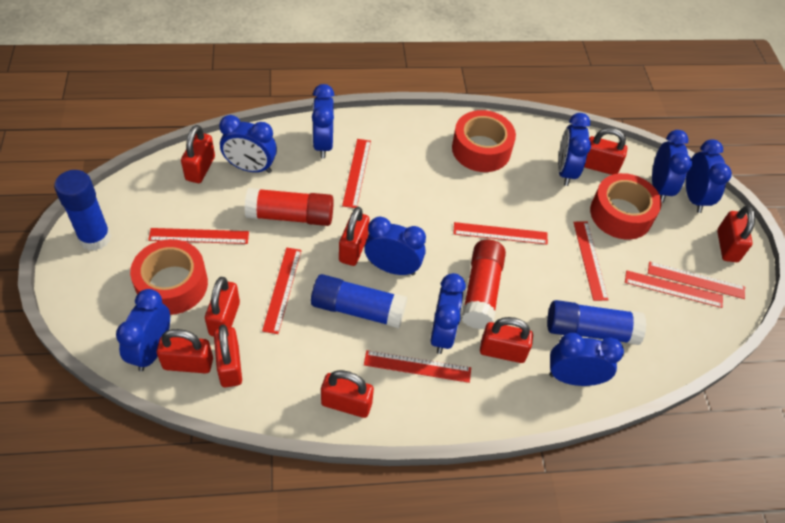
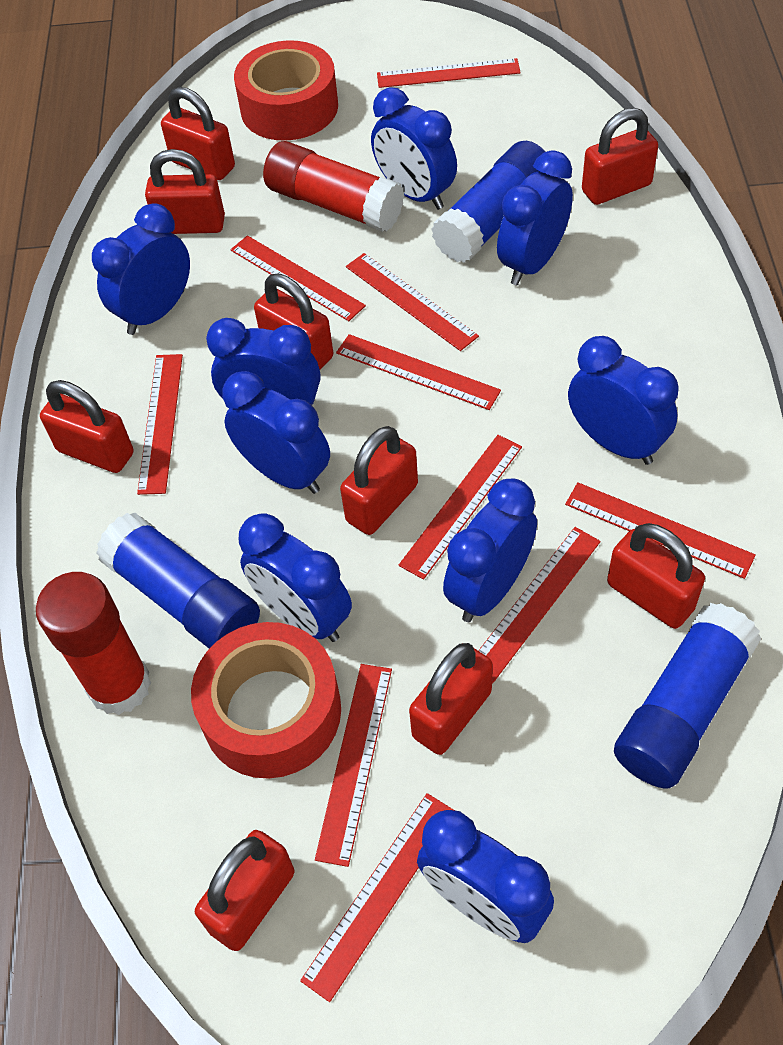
red ruler: 8 -> 10
red tape: 3 -> 2

